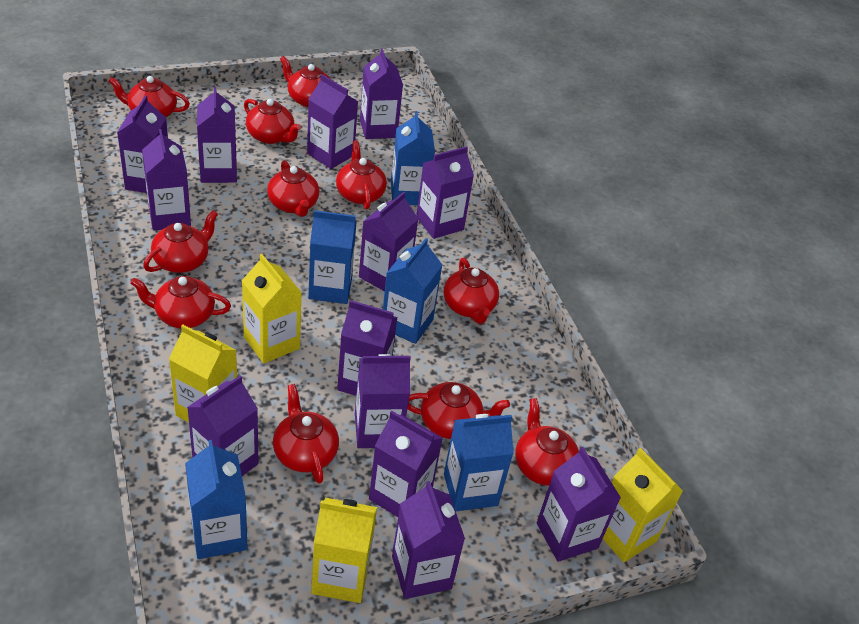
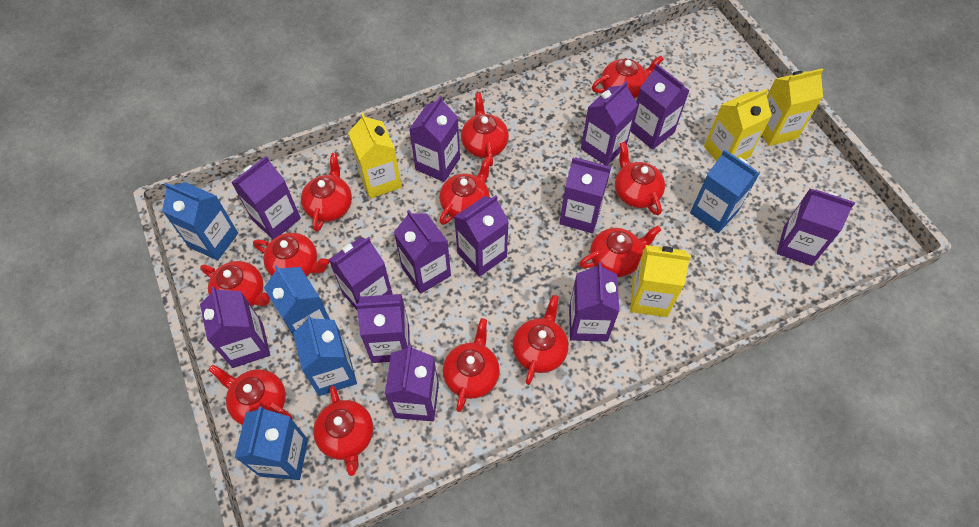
red teapot: 11 -> 12

